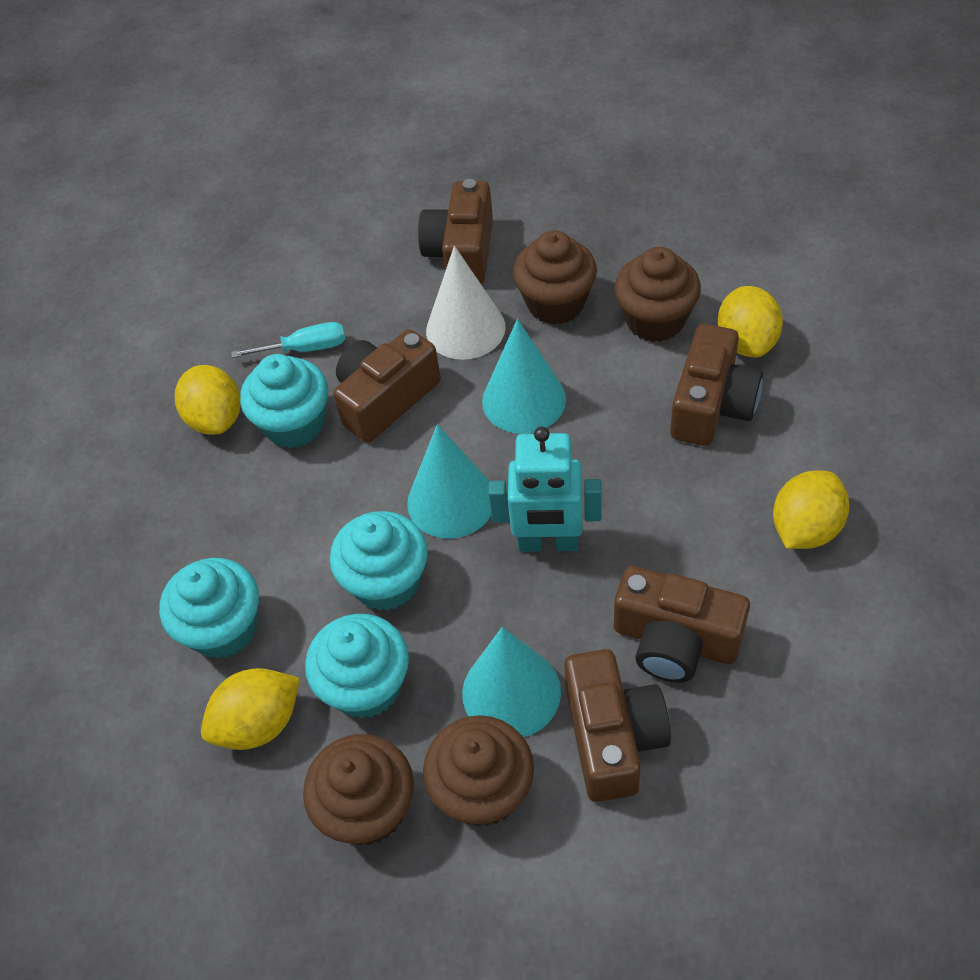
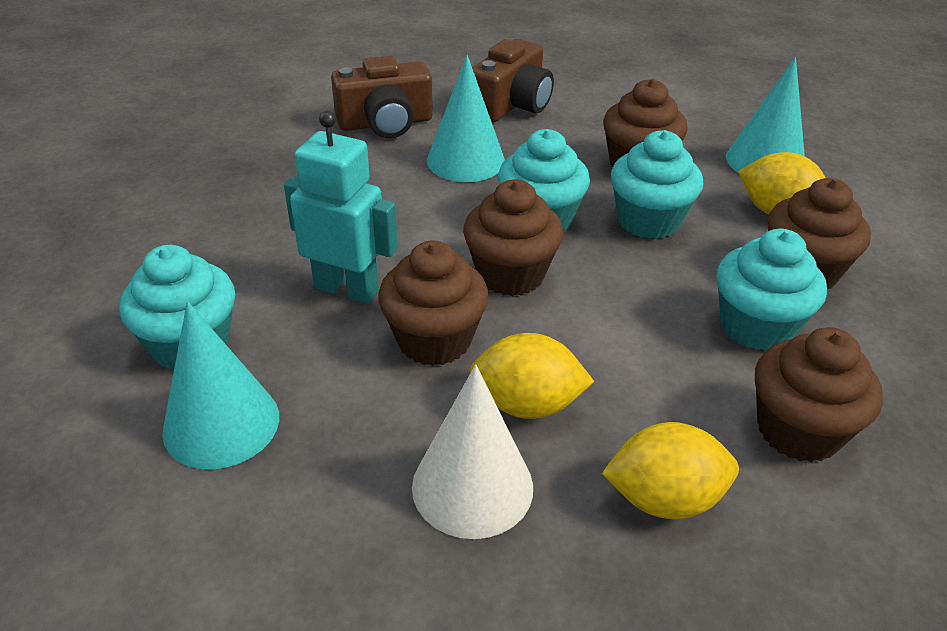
brown camera: 5 -> 2
brown cupcake: 4 -> 5
turquoise screwdriver: 1 -> 0
yellow lemon: 4 -> 3

